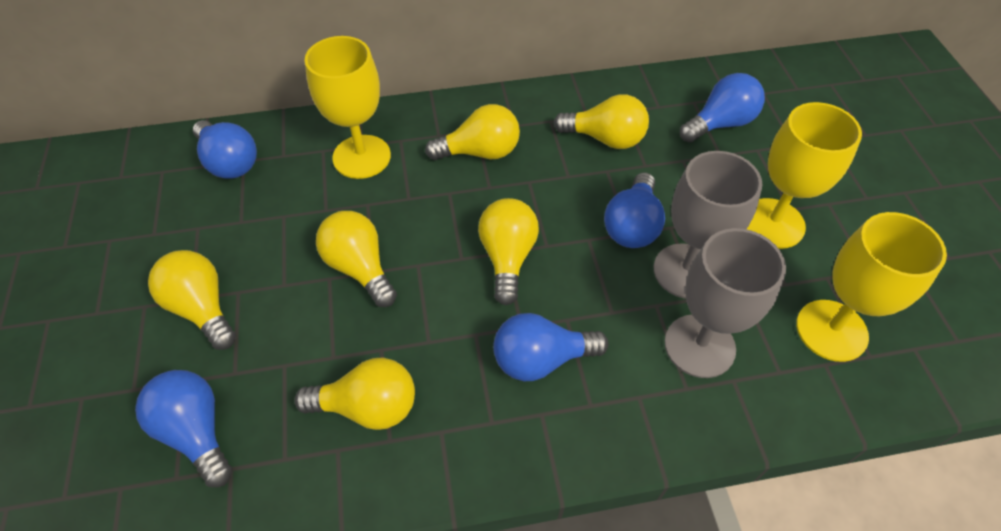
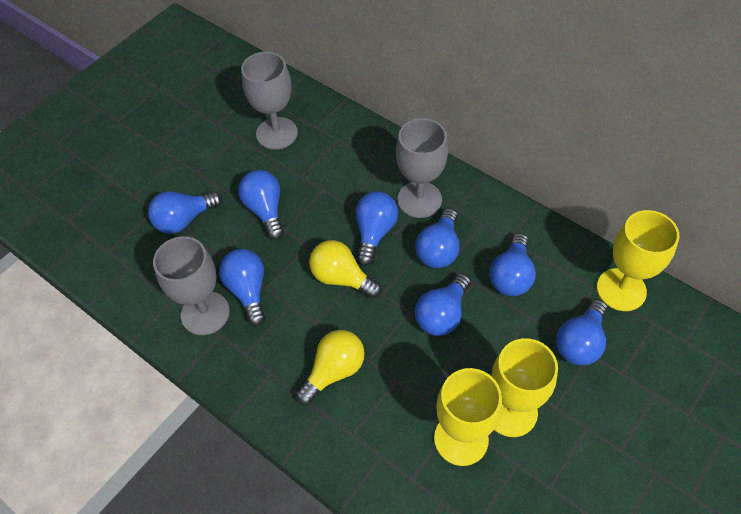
blue light bulb: 5 -> 8
grey goblet: 2 -> 3
yellow light bulb: 6 -> 2

